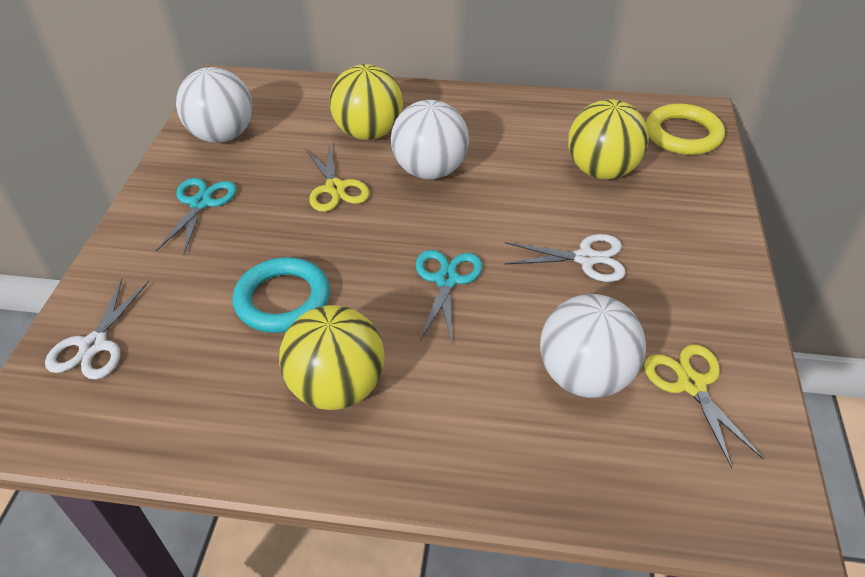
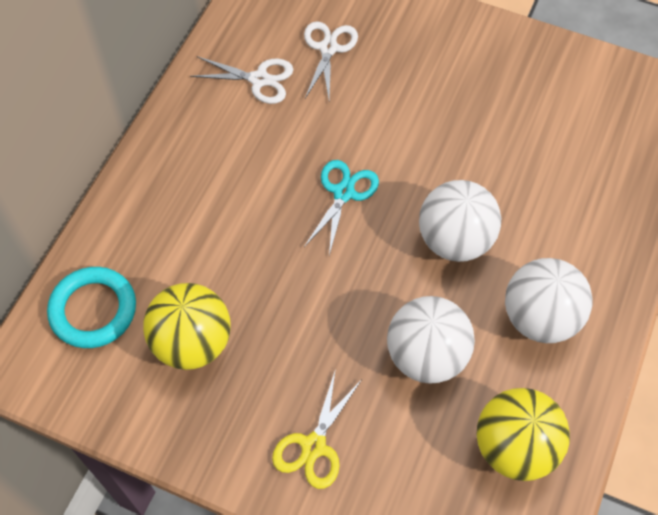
turquoise scissors: 2 -> 1
yellow ball: 3 -> 2
yellow ring: 1 -> 0
yellow scissors: 2 -> 1

